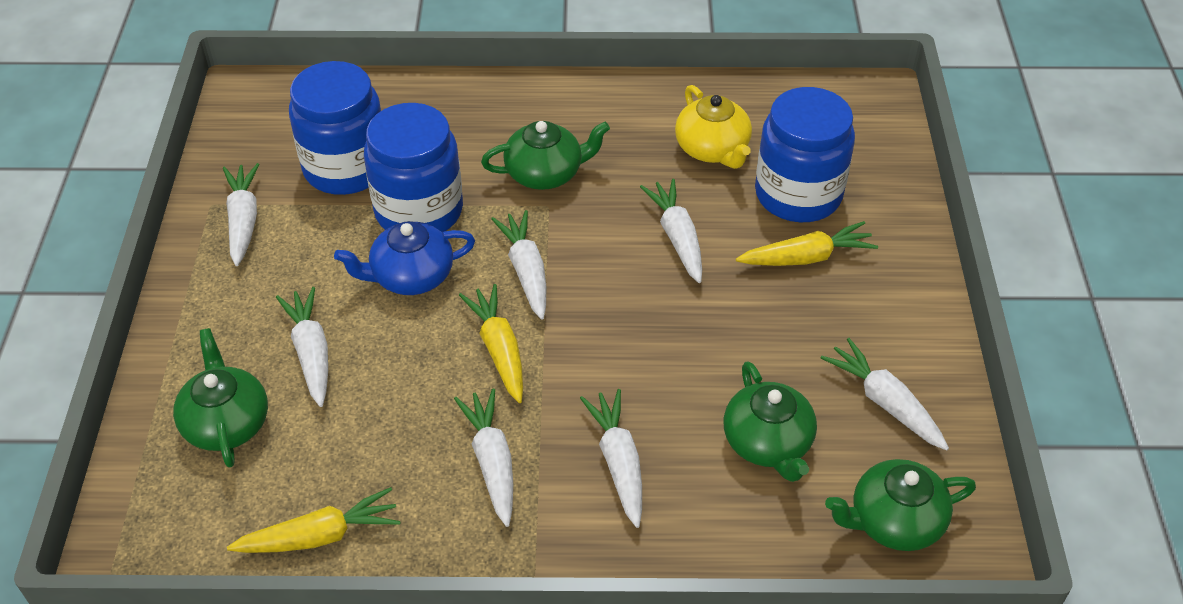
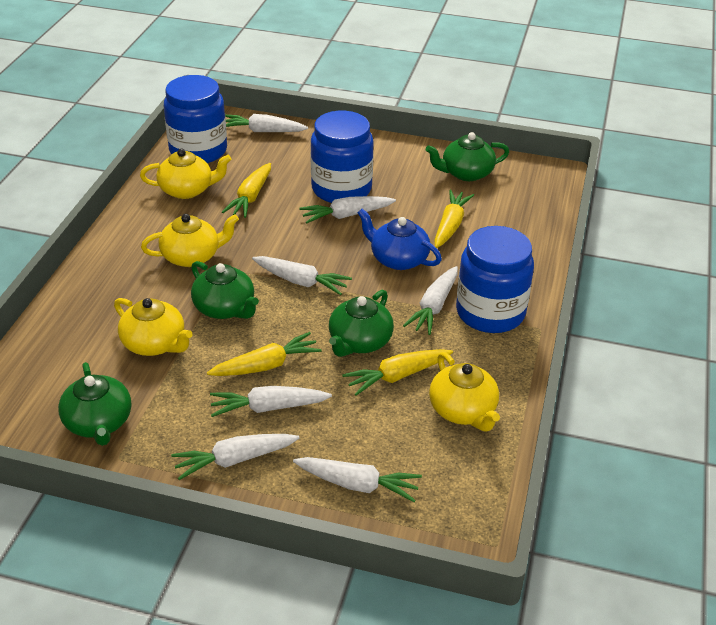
yellow carrot: 3 -> 4
yellow teapot: 1 -> 4

